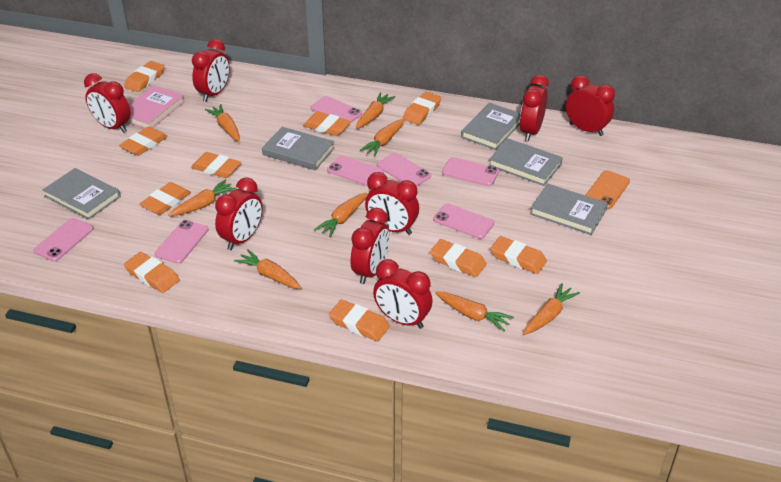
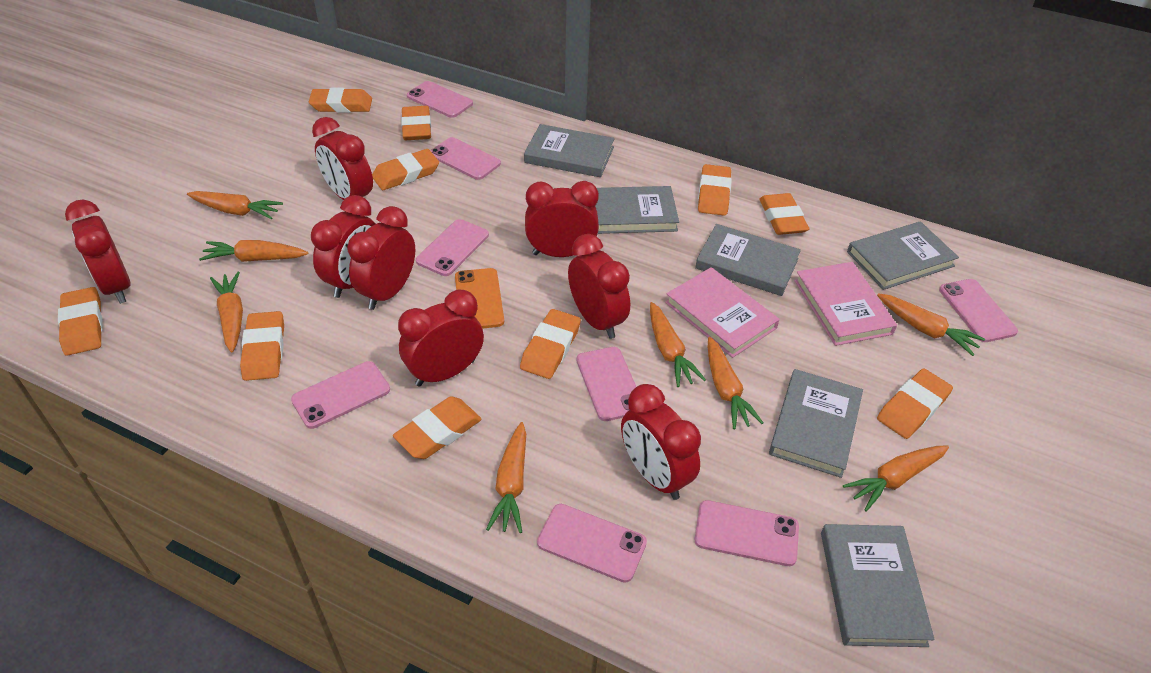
grey book: 5 -> 6
pink book: 1 -> 2
pink phone: 7 -> 8

